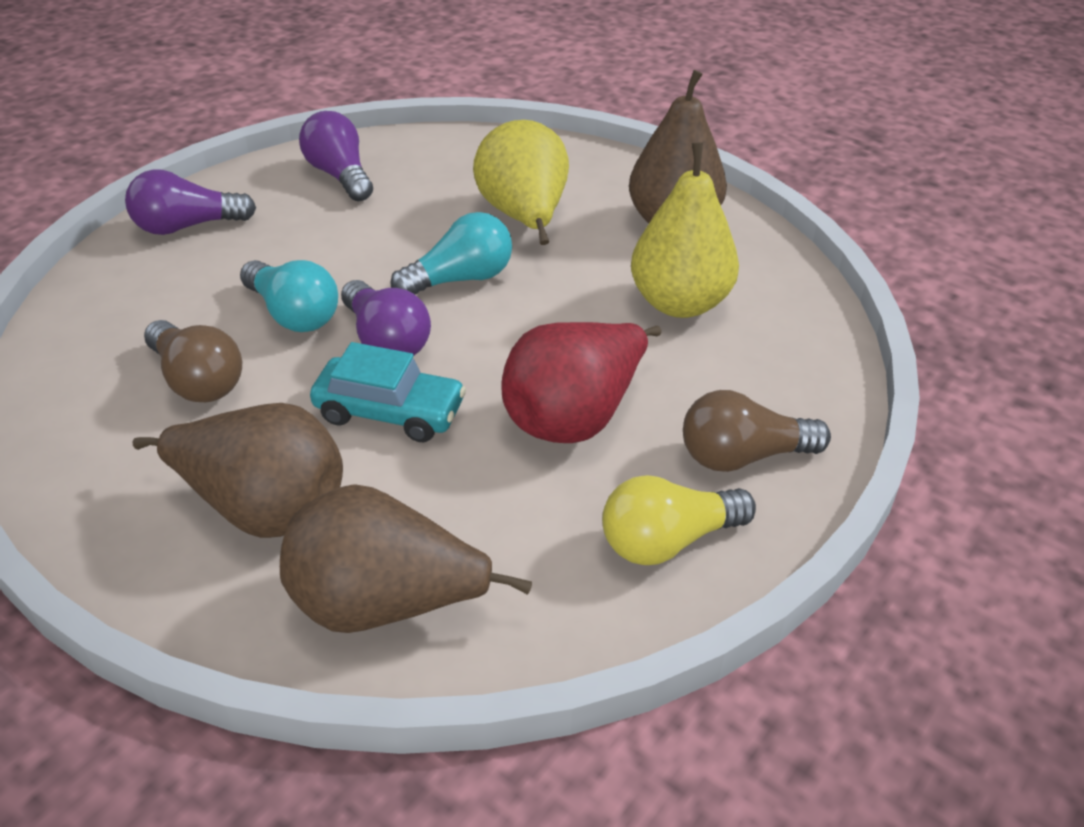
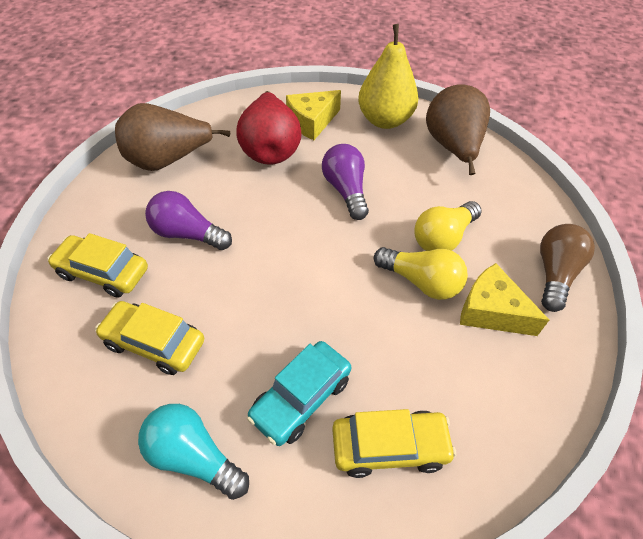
brown light bulb: 2 -> 1
brown pear: 3 -> 2
purple light bulb: 3 -> 2
turquoise light bulb: 2 -> 1
yellow car: 0 -> 3
yellow cheese: 0 -> 2
yellow light bulb: 1 -> 2
yellow pear: 2 -> 1

